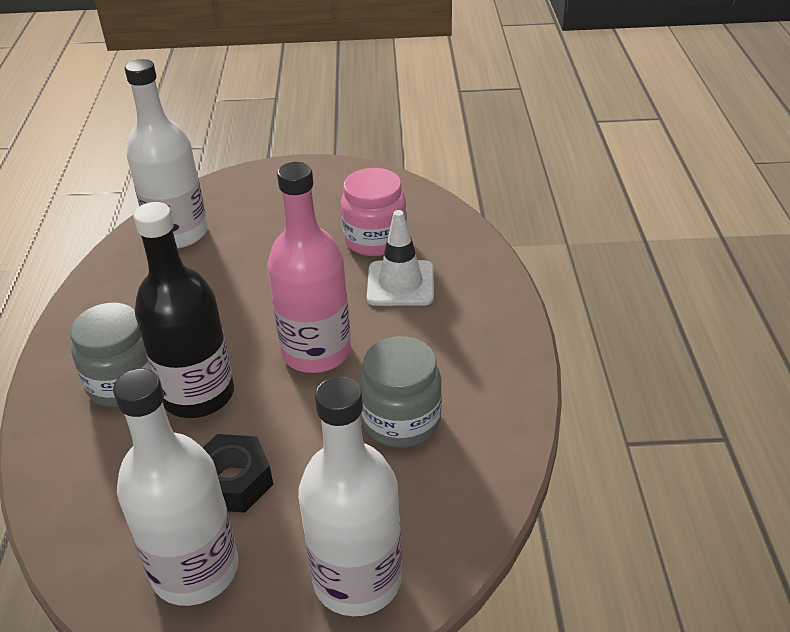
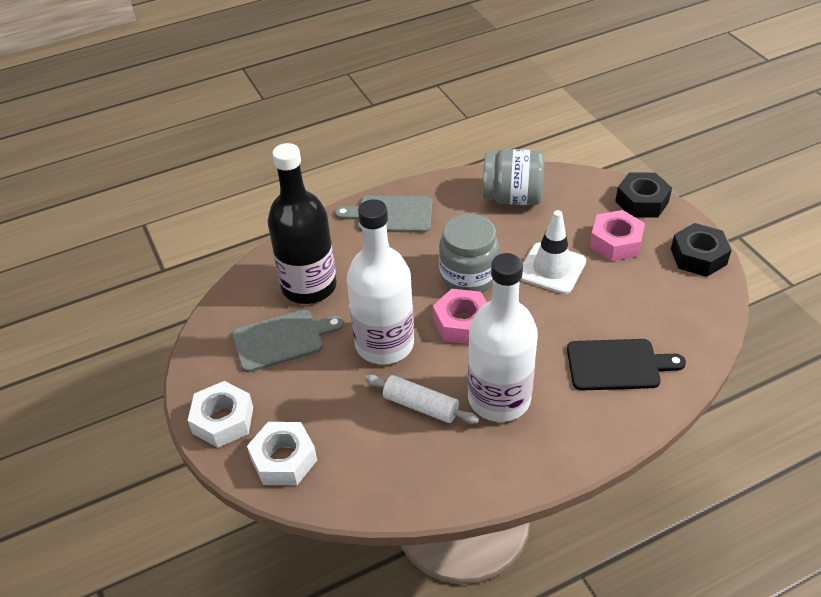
black cutting board: 0 -> 1
black nut: 1 -> 2
grey cutting board: 0 -> 2
pink bottle: 1 -> 0
pink jar: 1 -> 0
pink nut: 0 -> 2
white bottle: 3 -> 2
white nut: 0 -> 2
white rolling pin: 0 -> 1

